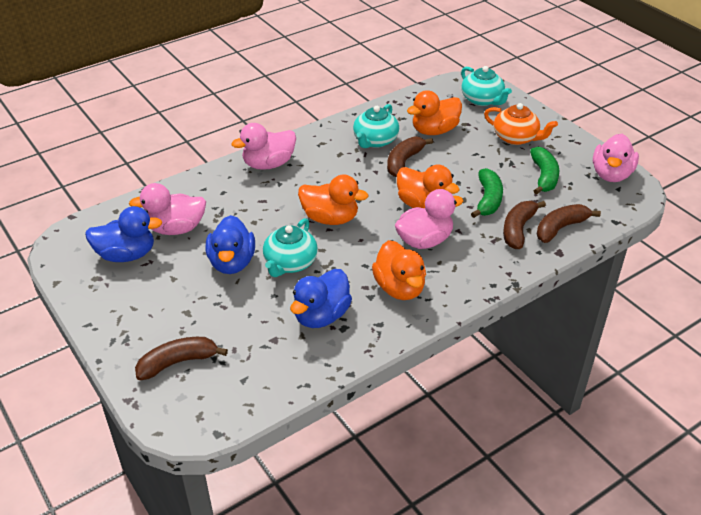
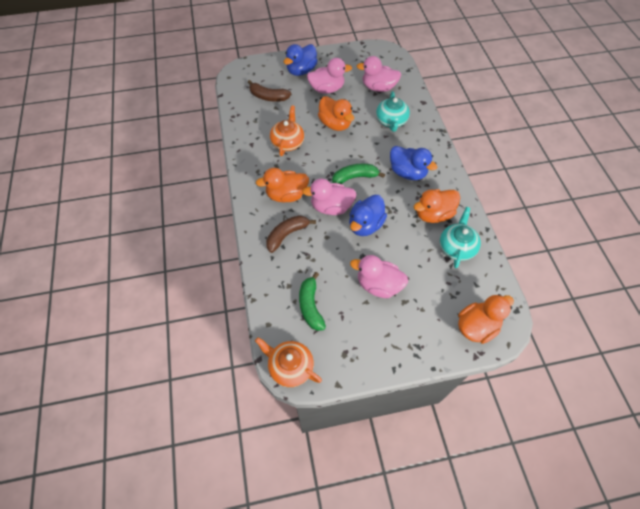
brown banana: 4 -> 2
orange teapot: 1 -> 2
turquoise teapot: 3 -> 2

